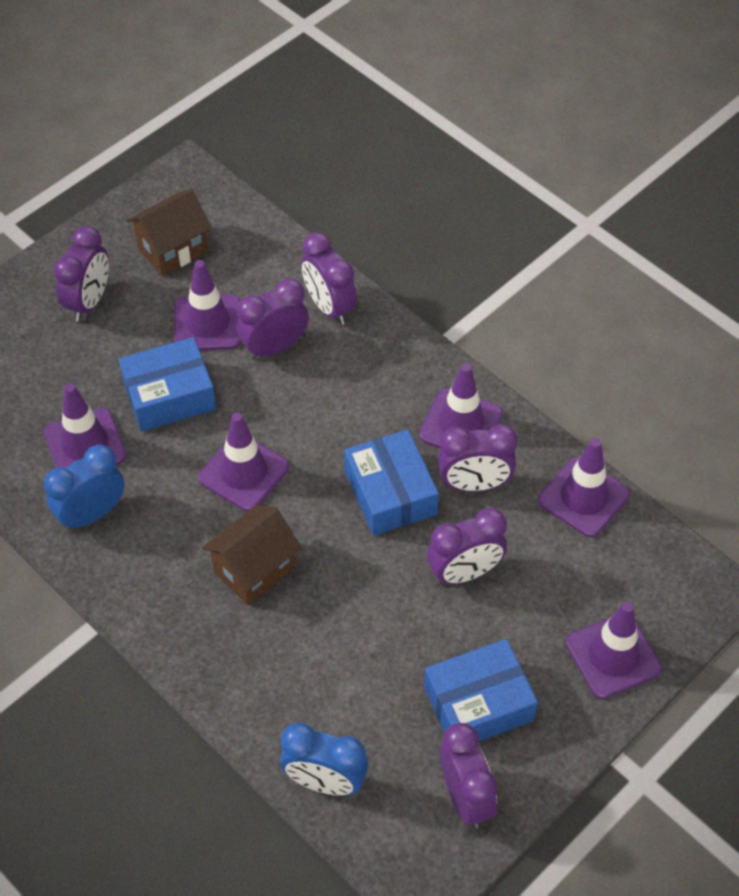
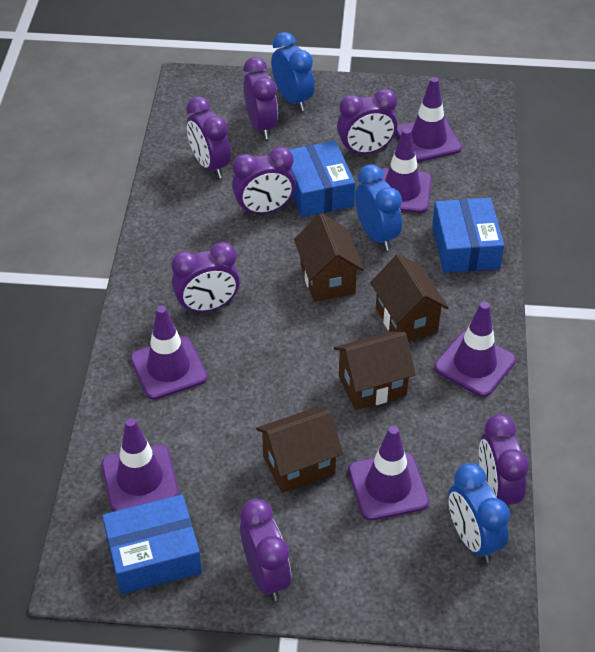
blue clock: 2 -> 3
brown house: 2 -> 4
purple clock: 6 -> 7

